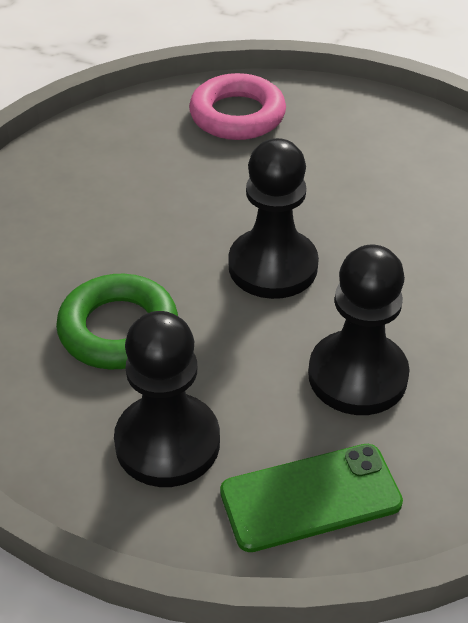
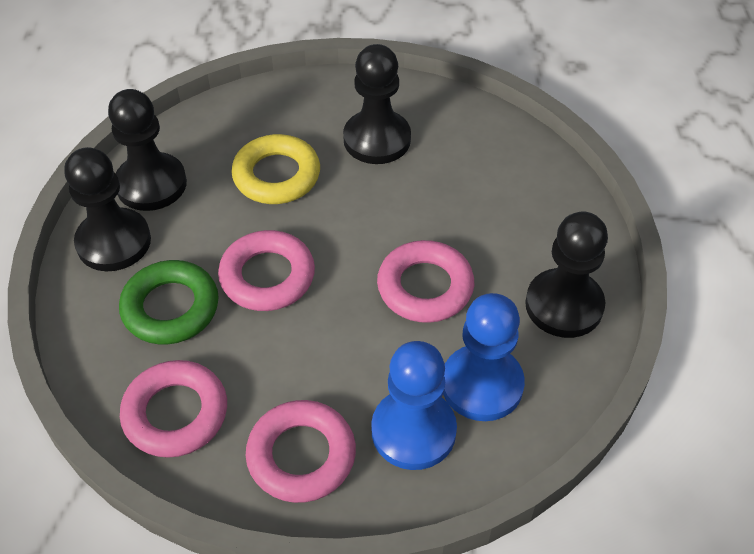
black pawn: 3 -> 4
blue pawn: 0 -> 2
green phone: 1 -> 0
pink ring: 1 -> 4
yellow ring: 0 -> 1

